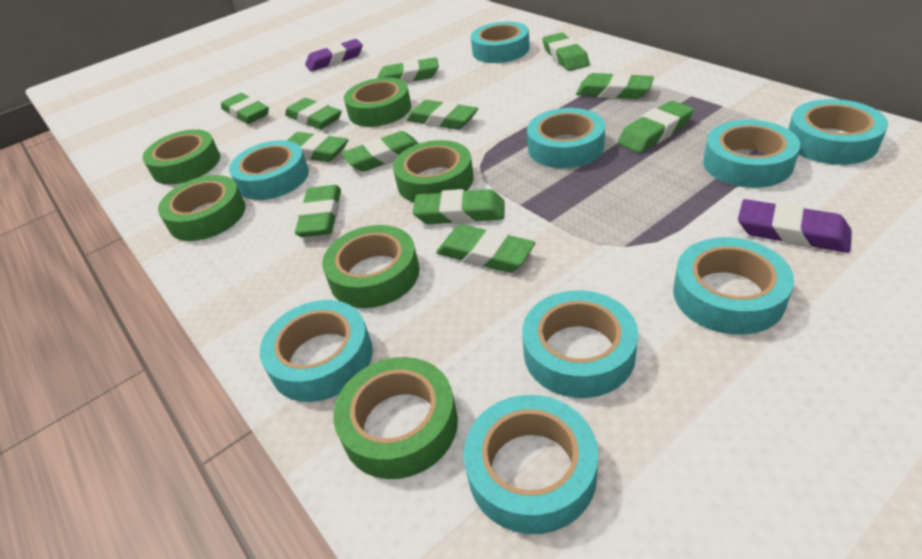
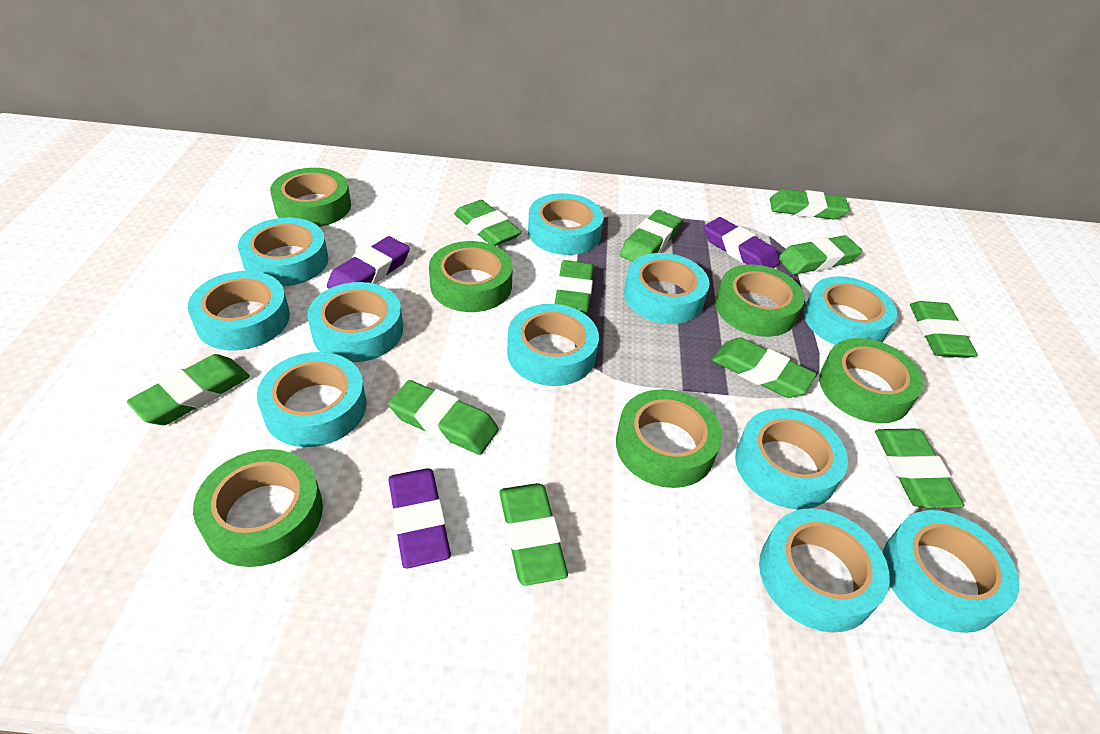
green eraser: 12 -> 11
purple eraser: 2 -> 3
turquoise tape: 9 -> 11

